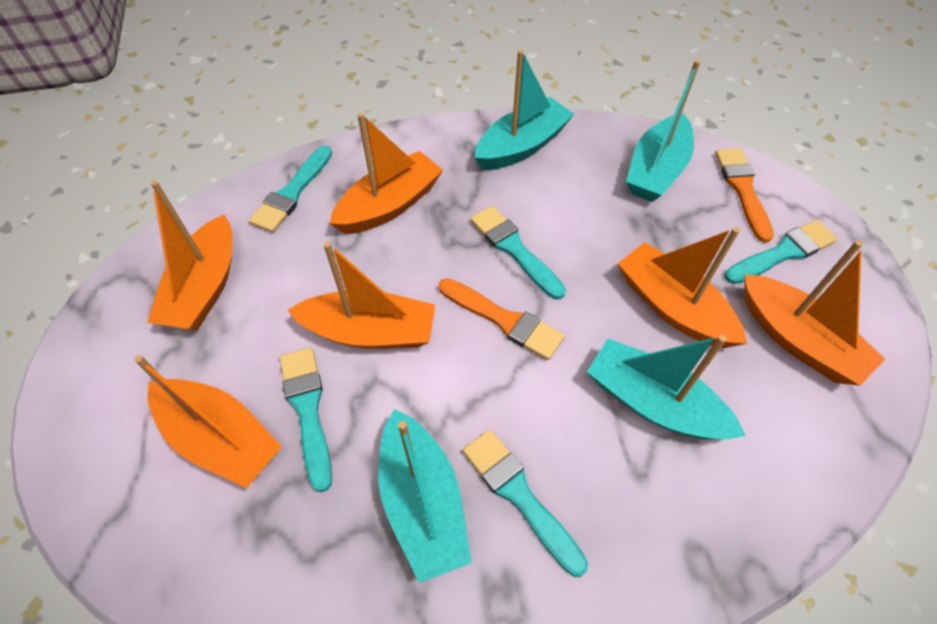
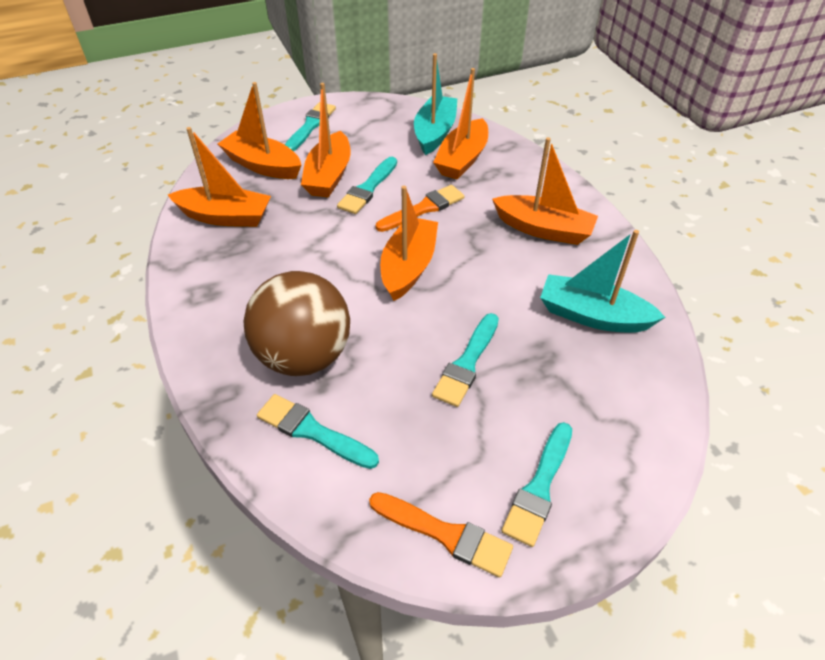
brown ball: 0 -> 1
turquoise boat: 4 -> 2

